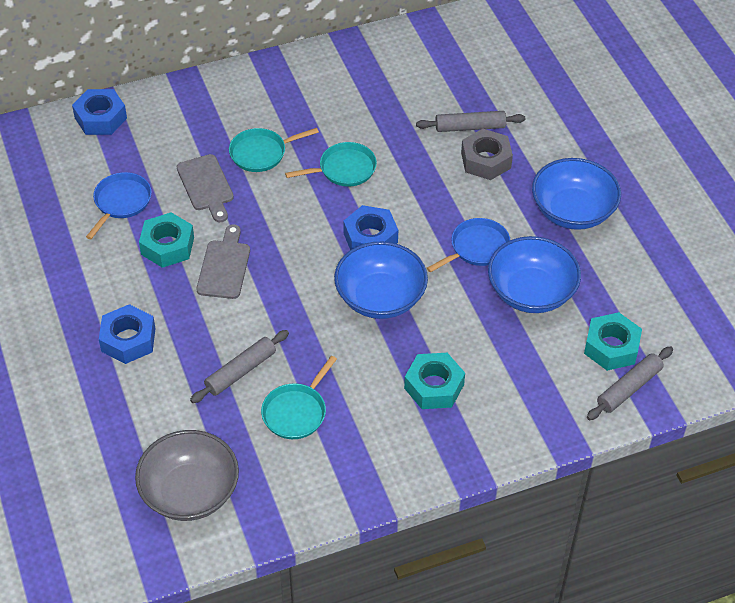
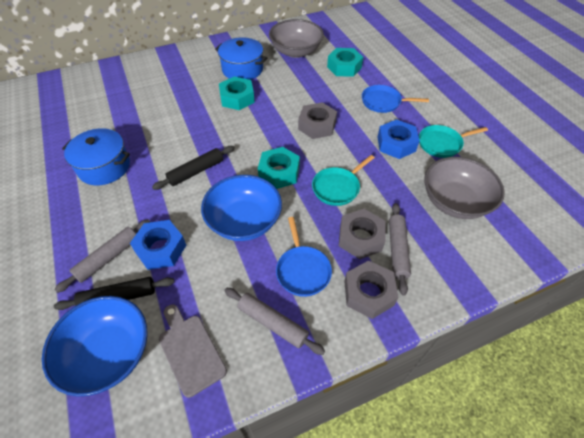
black rolling pin: 0 -> 2
blue bowl: 3 -> 2
blue nut: 3 -> 2
blue pot: 0 -> 2
grey bowl: 1 -> 2
grey cutting board: 2 -> 1
grey nut: 1 -> 3
turquoise pan: 3 -> 2

